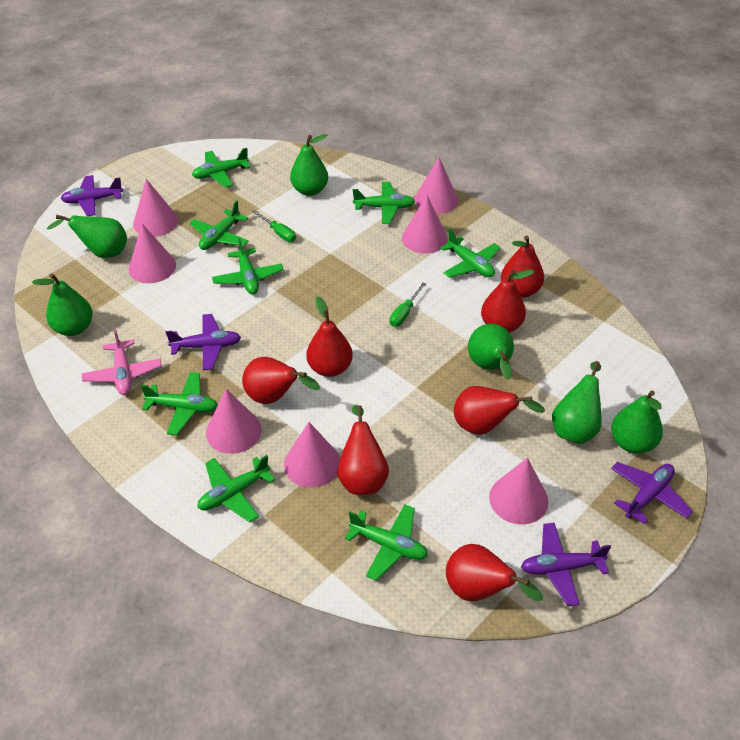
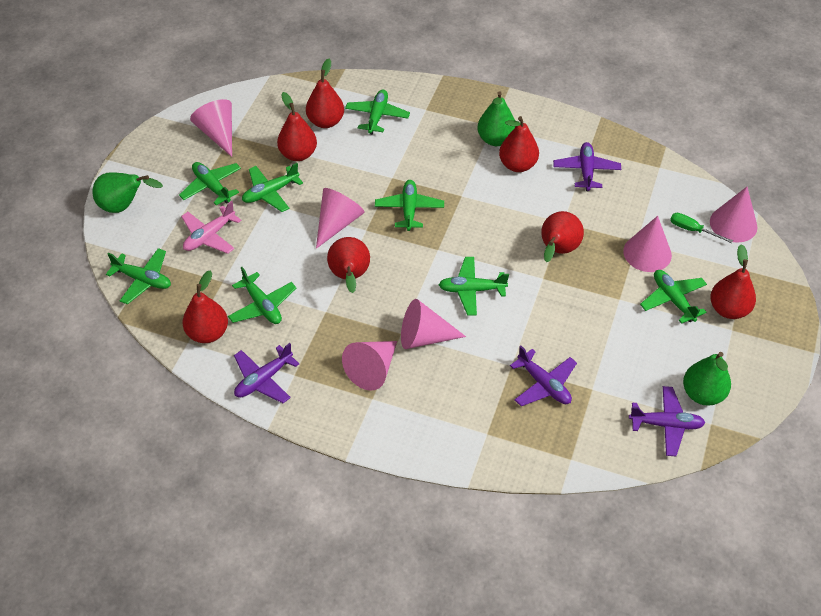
green pear: 6 -> 3
green screwdriver: 2 -> 1
pink cone: 7 -> 6

